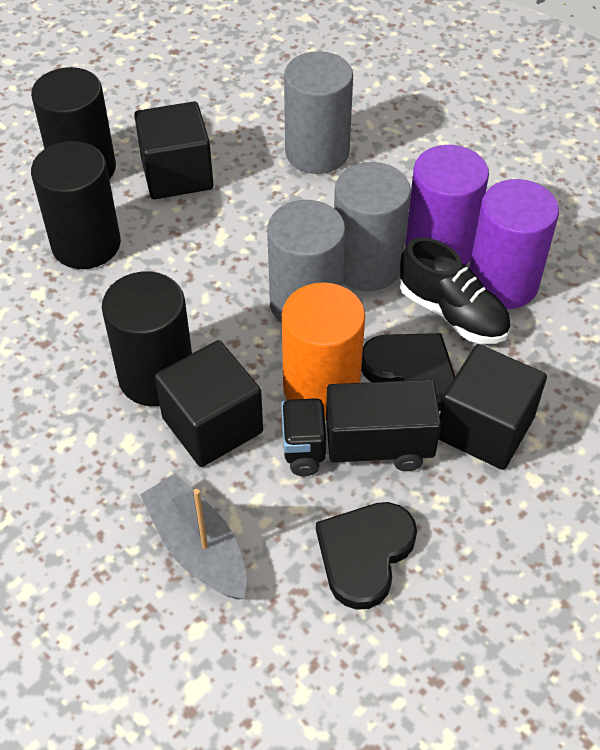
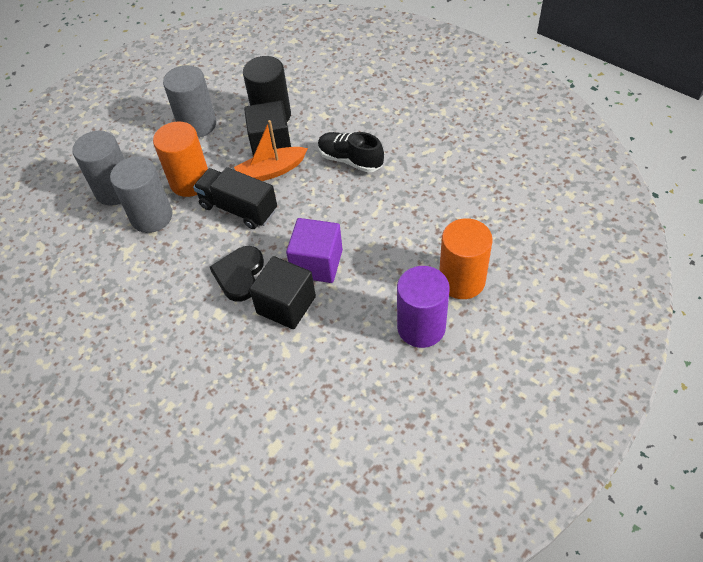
black cube: 3 -> 2
black cylinder: 3 -> 1
black heart: 2 -> 1
grey boat: 1 -> 0
orange boat: 0 -> 1
orange cylinder: 1 -> 2
purple cube: 0 -> 1
purple cylinder: 2 -> 1

